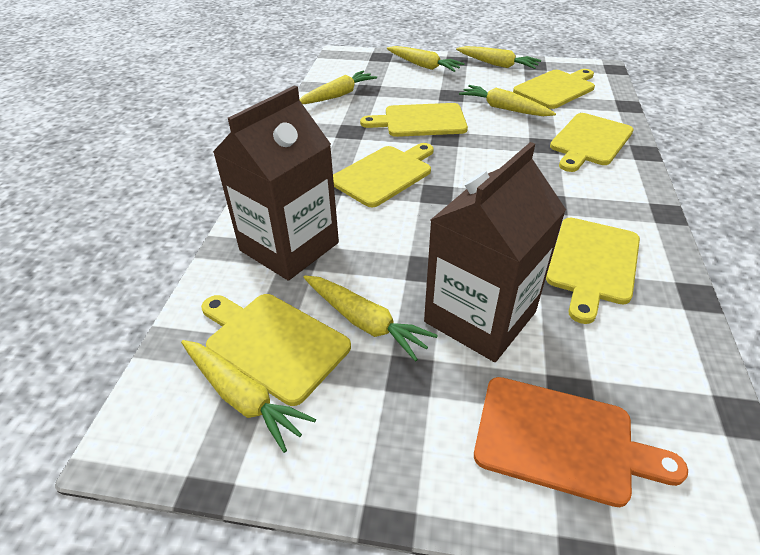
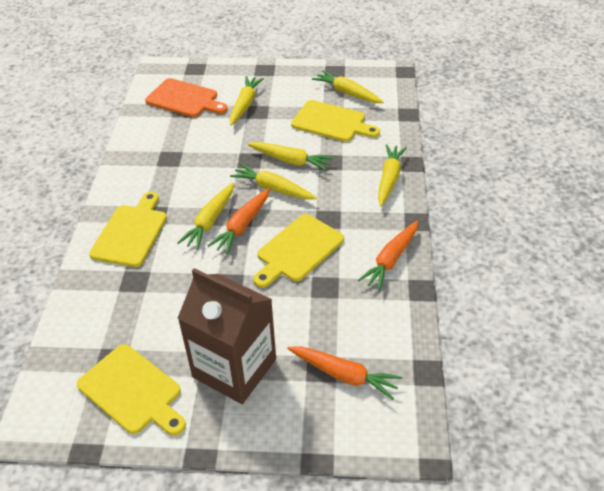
brown carton: 2 -> 1
orange carrot: 0 -> 3
yellow cutting board: 6 -> 4

